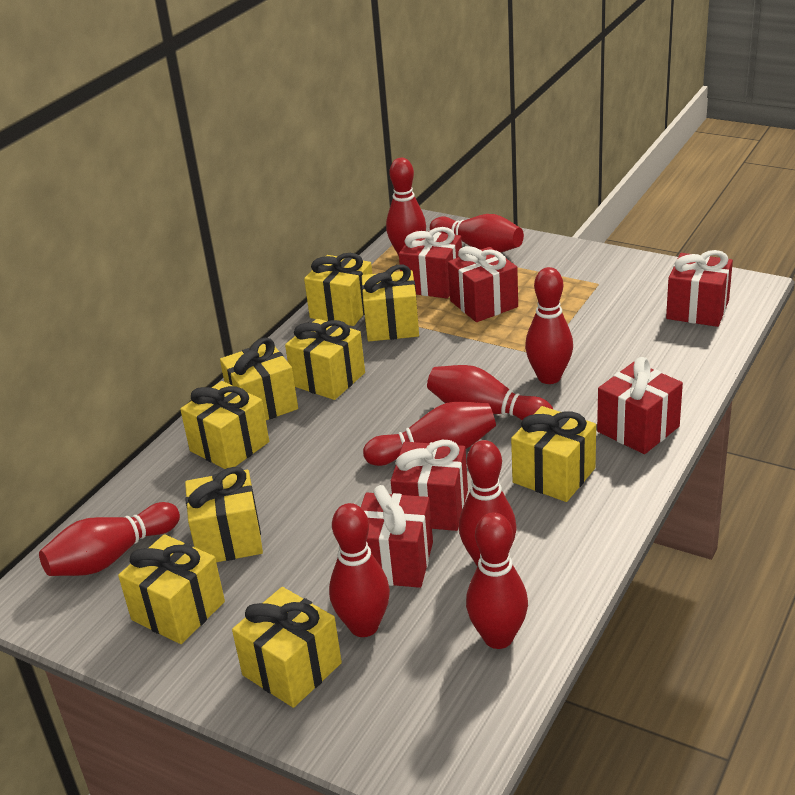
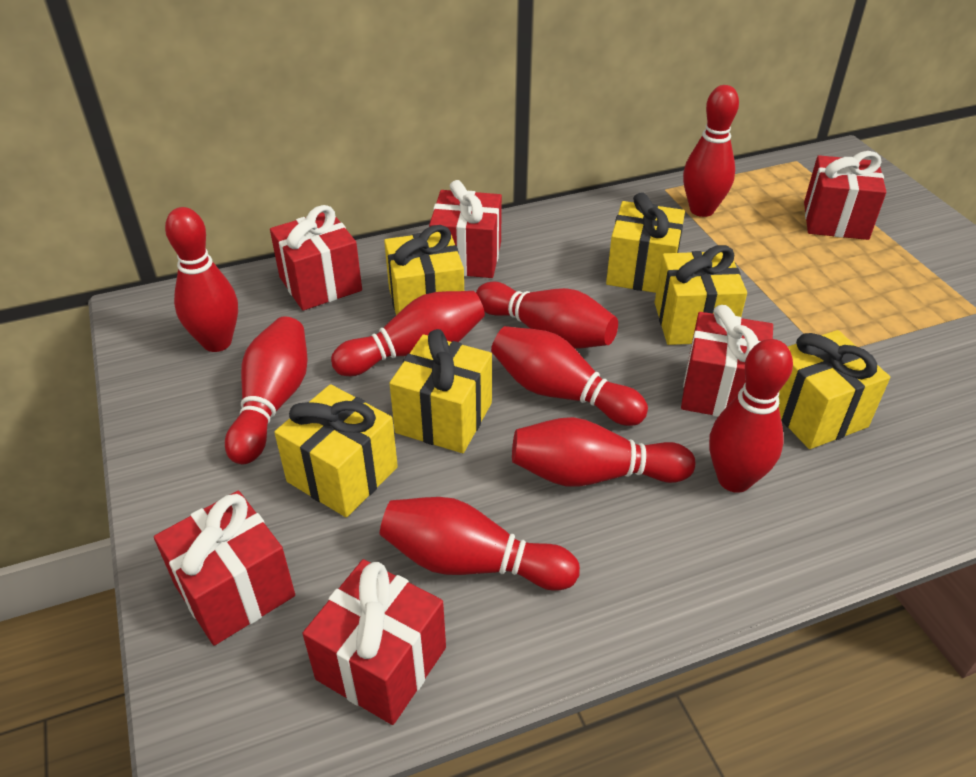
yellow gift: 9 -> 6

